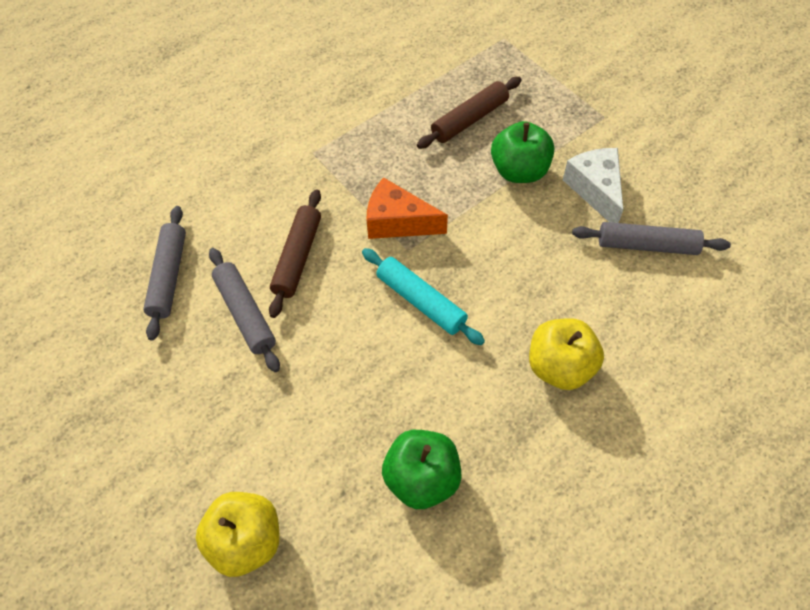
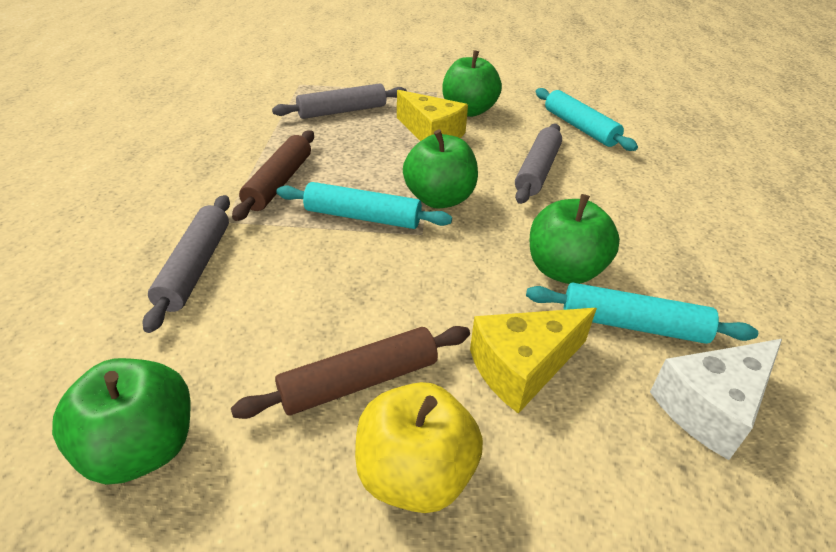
green apple: 2 -> 4
orange cheese: 1 -> 0
turquoise rolling pin: 1 -> 3
yellow apple: 2 -> 1
yellow cheese: 0 -> 2

